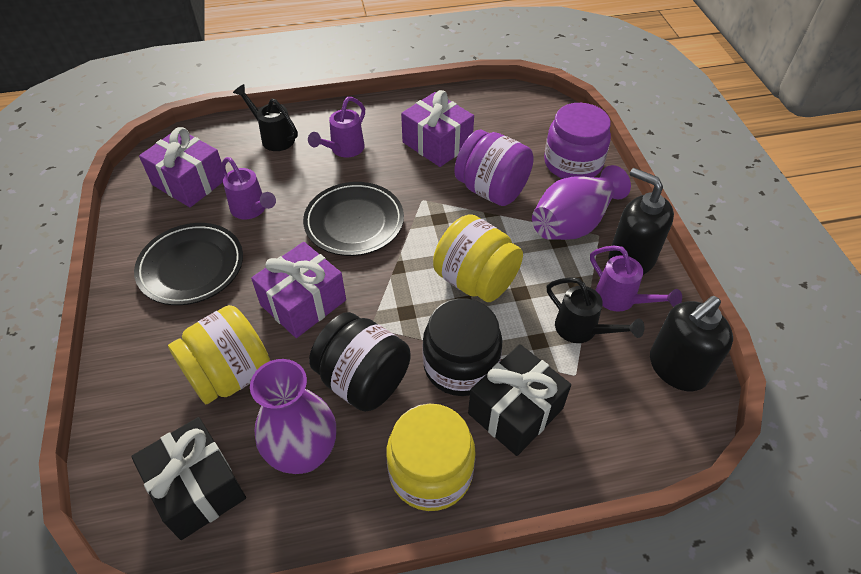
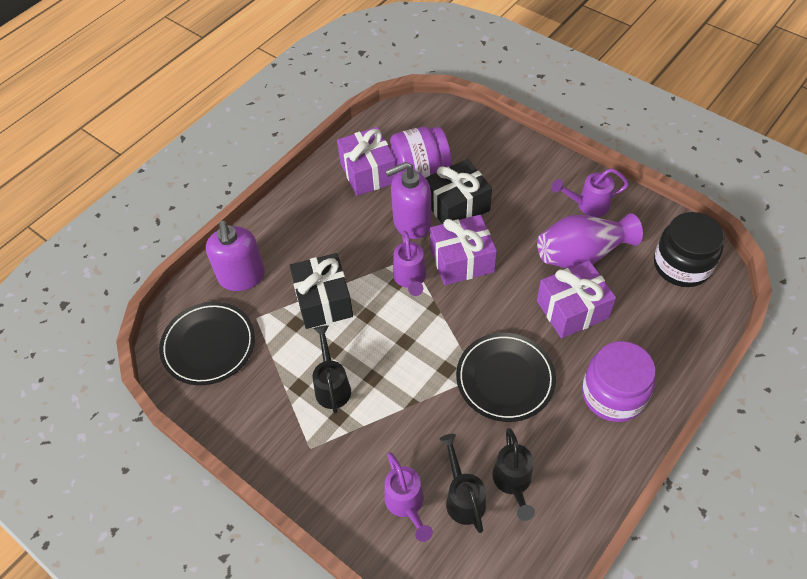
black jar: 2 -> 1
black soap dispenser: 2 -> 0
black watering can: 2 -> 3
purple soap dispenser: 0 -> 2
purple vase: 2 -> 1
yellow jar: 3 -> 0

